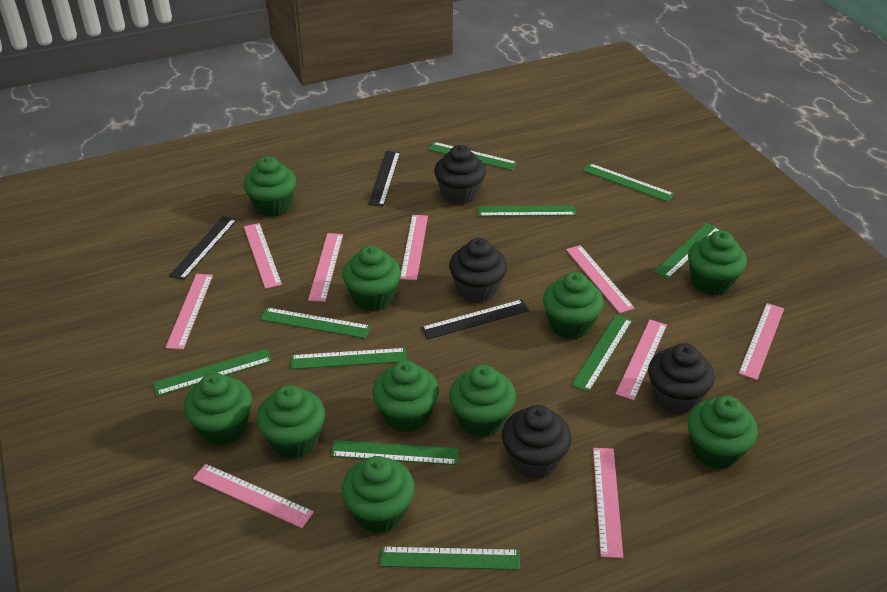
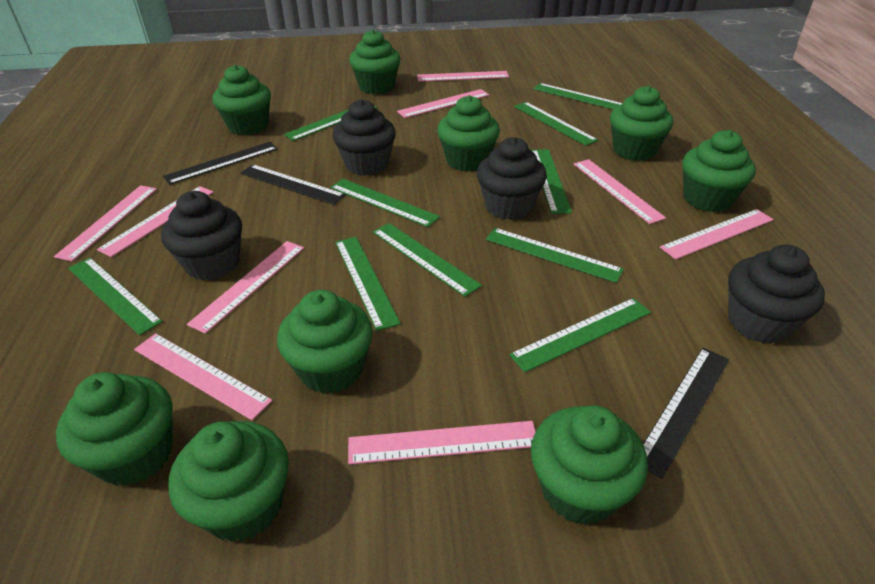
green cupcake: 10 -> 9

